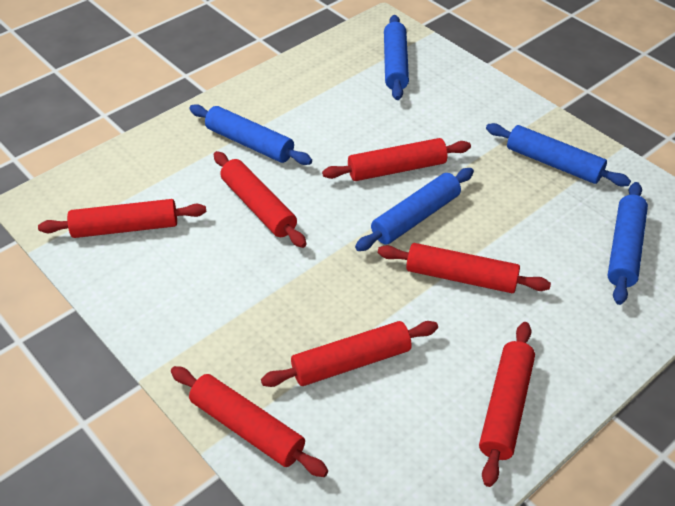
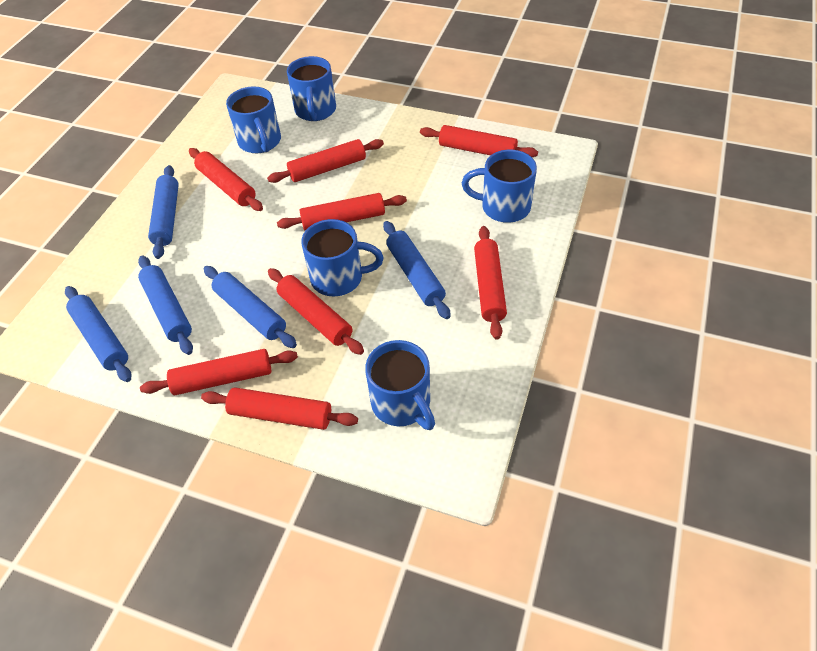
blue mug: 0 -> 5
red rolling pin: 7 -> 8

